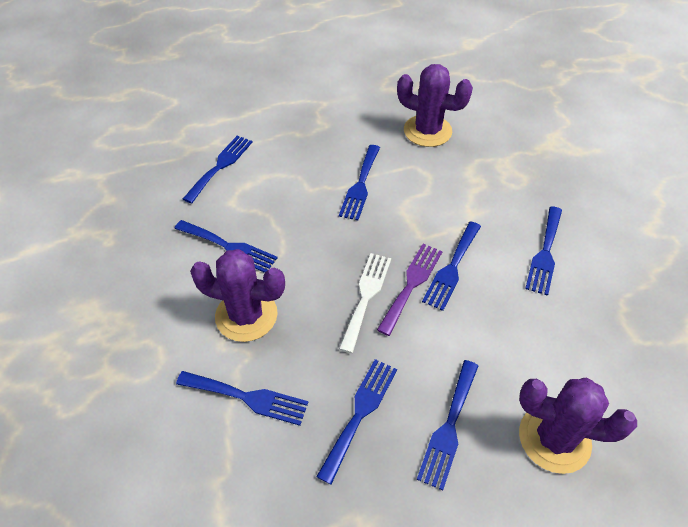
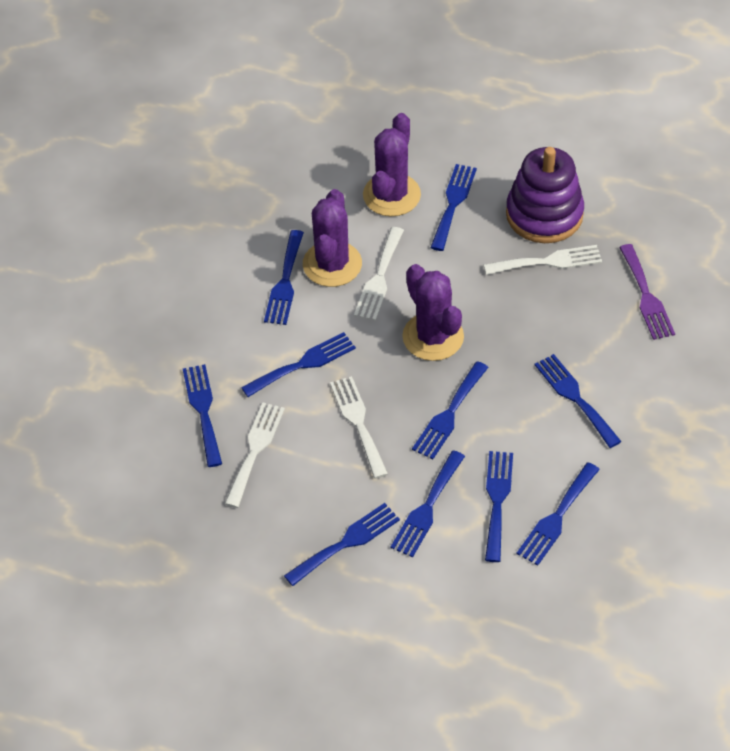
blue fork: 8 -> 10
purple stacking toy: 0 -> 1
white fork: 1 -> 4

